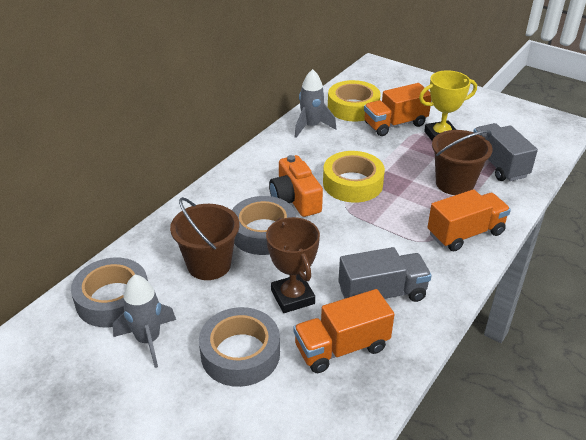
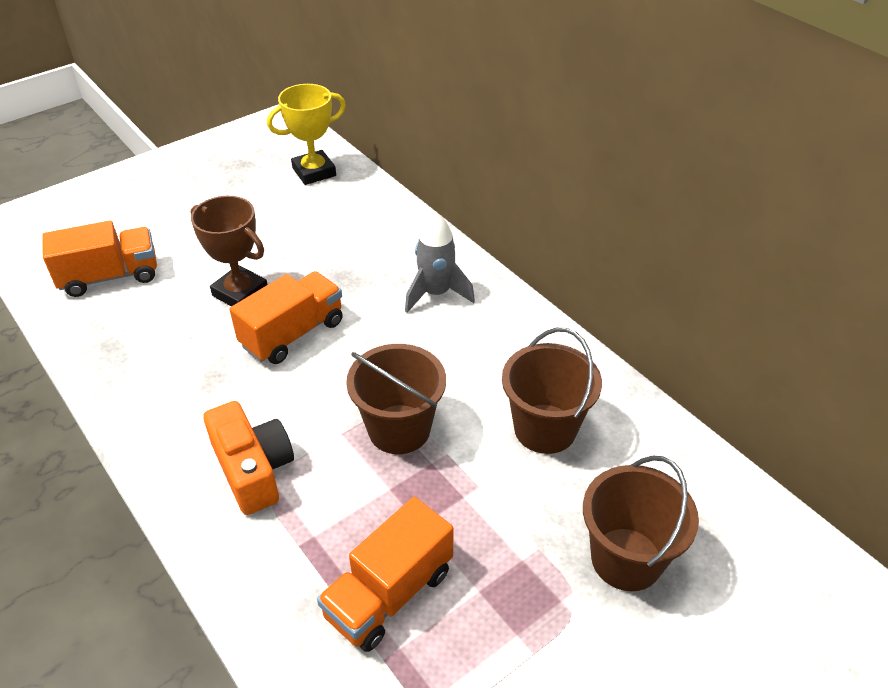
brown bucket: 2 -> 3
grey rocket: 2 -> 1
grey tape: 3 -> 0
grey truck: 2 -> 0
yellow tape: 2 -> 0

